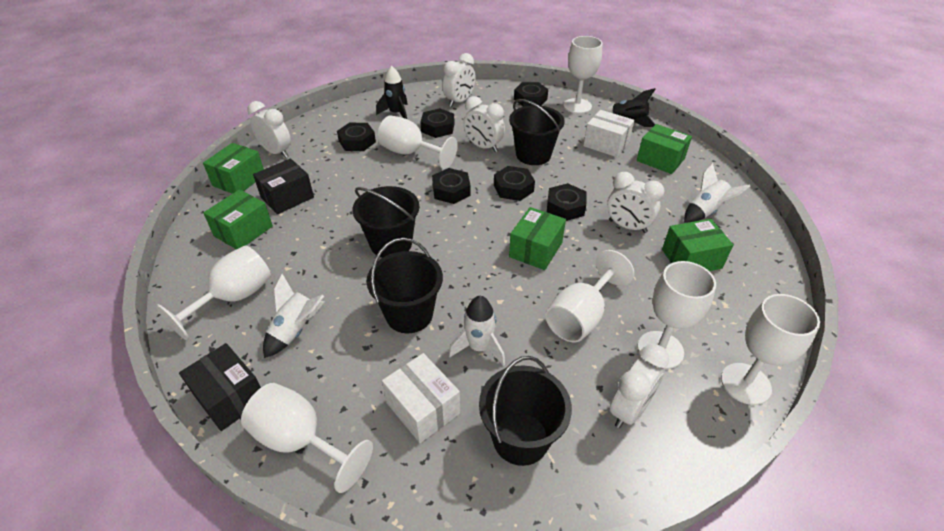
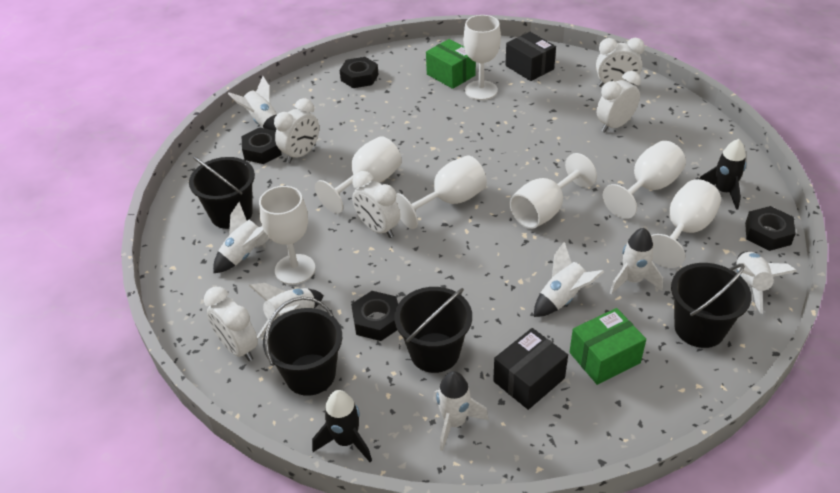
black nut: 6 -> 4
green box: 5 -> 2
white box: 2 -> 0
white rocket: 3 -> 7

